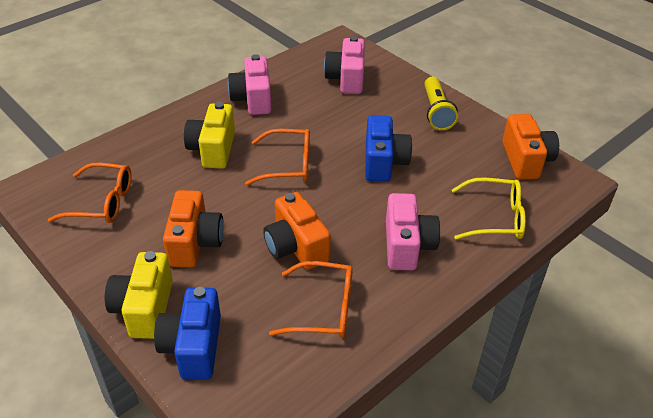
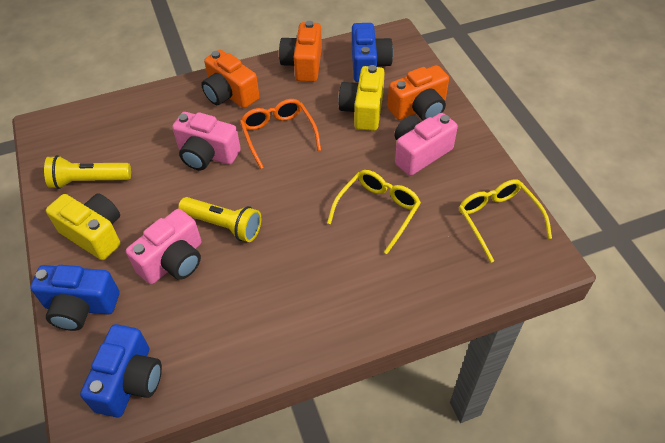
blue camera: 2 -> 3
orange glasses: 3 -> 1
yellow flashlight: 1 -> 2
yellow glasses: 1 -> 2

